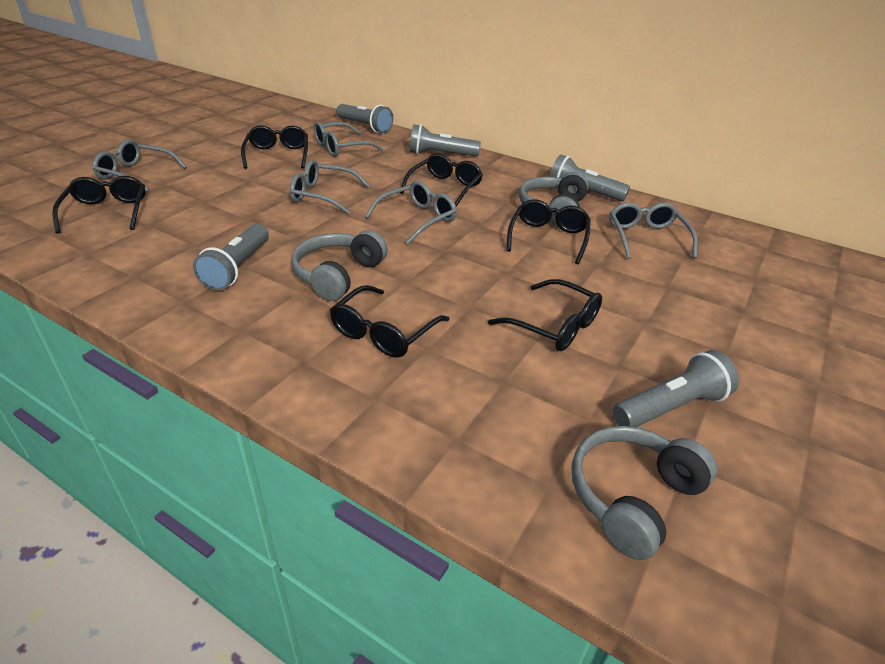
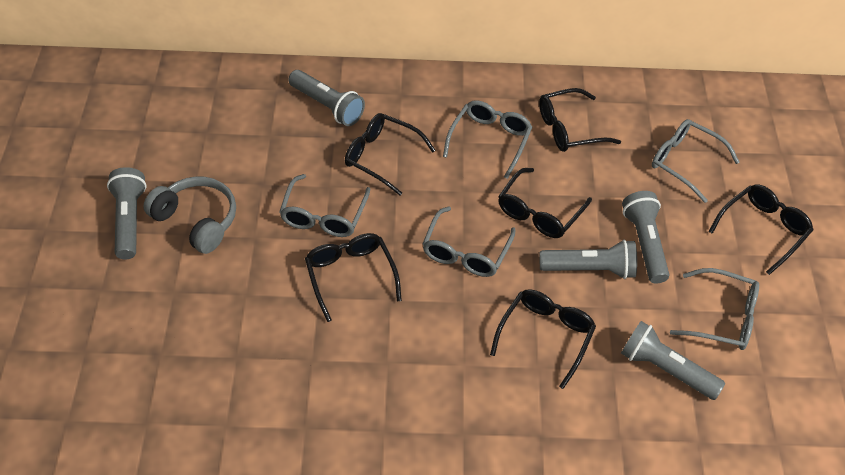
grey headphones: 3 -> 1

